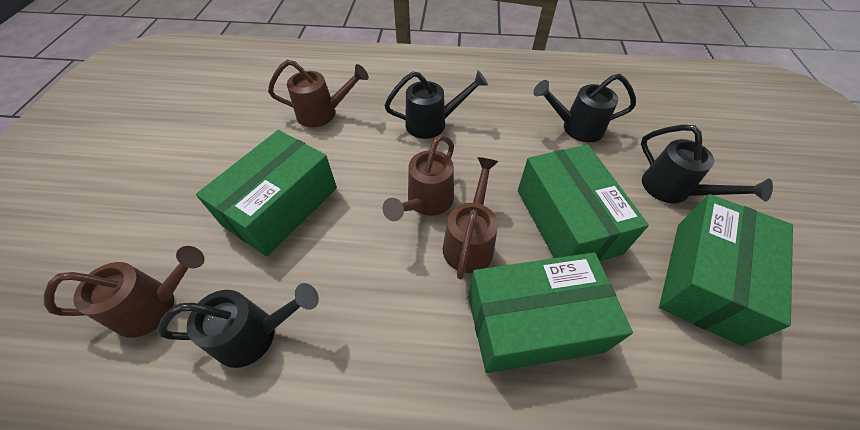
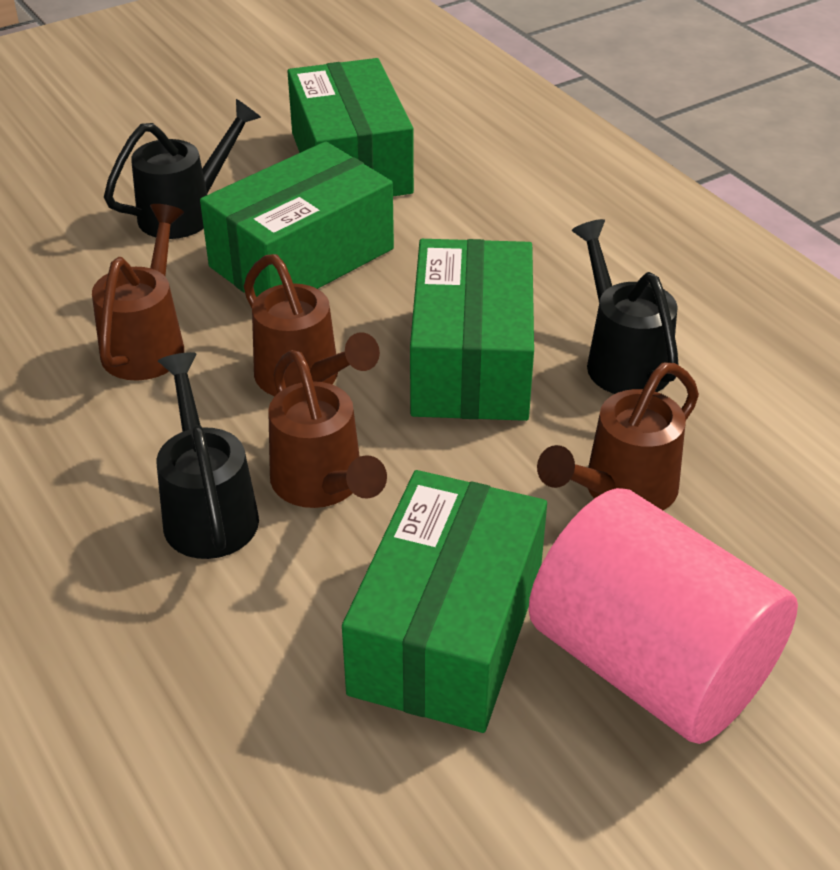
black watering can: 4 -> 3
pink cylinder: 0 -> 1

